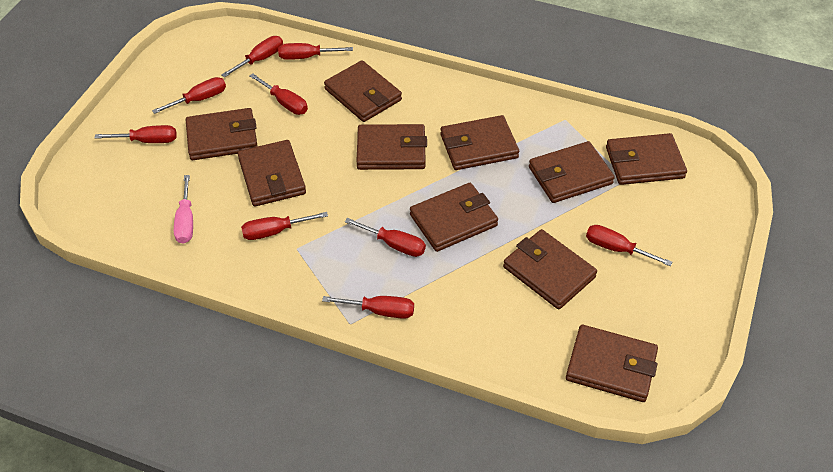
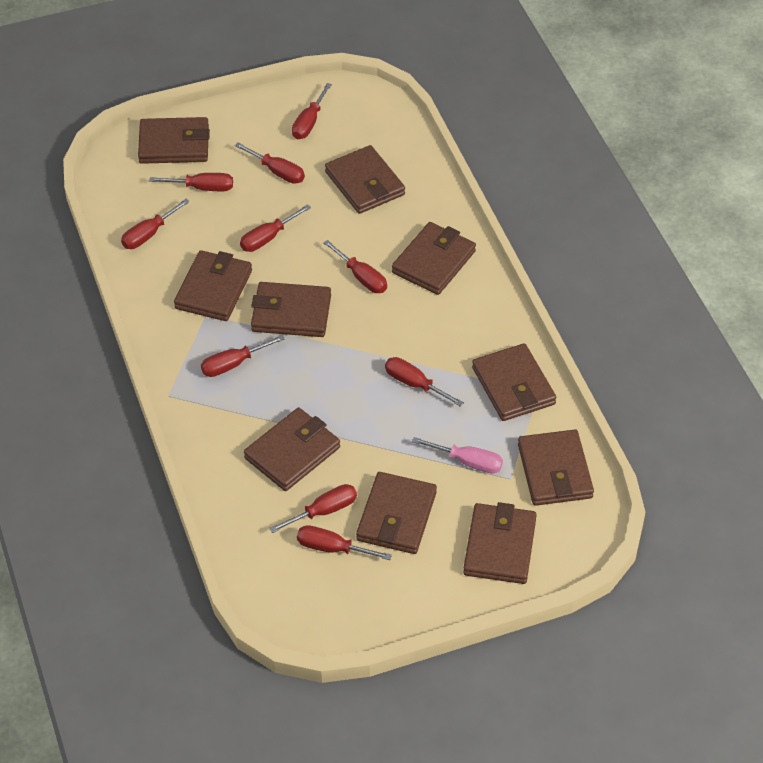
red screwdriver: 9 -> 10

